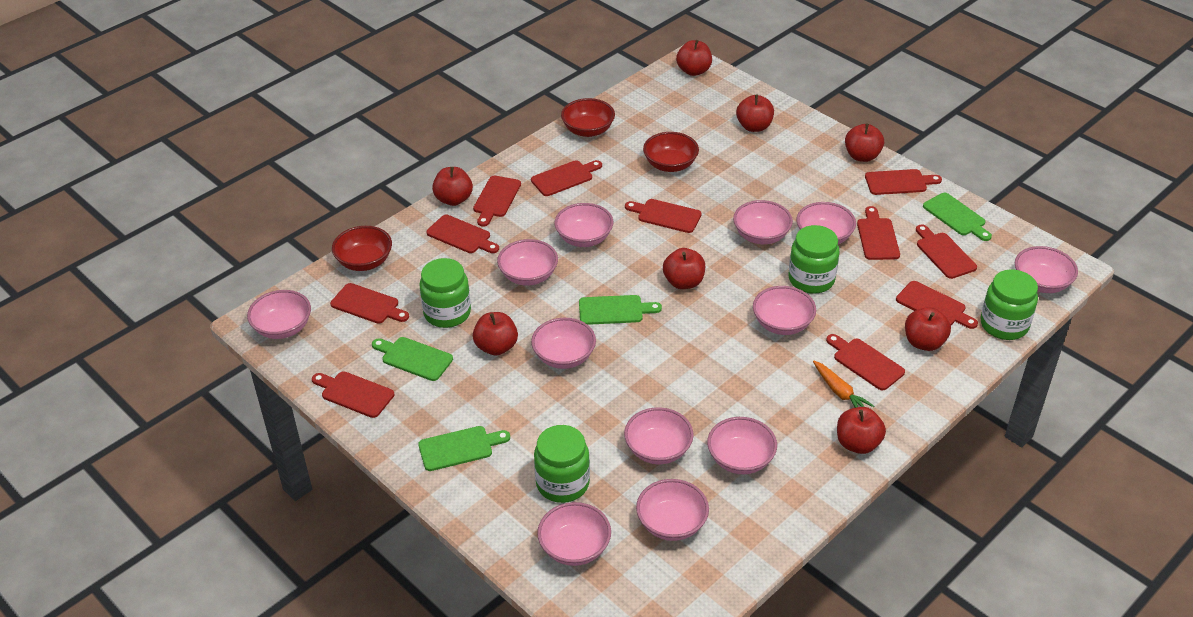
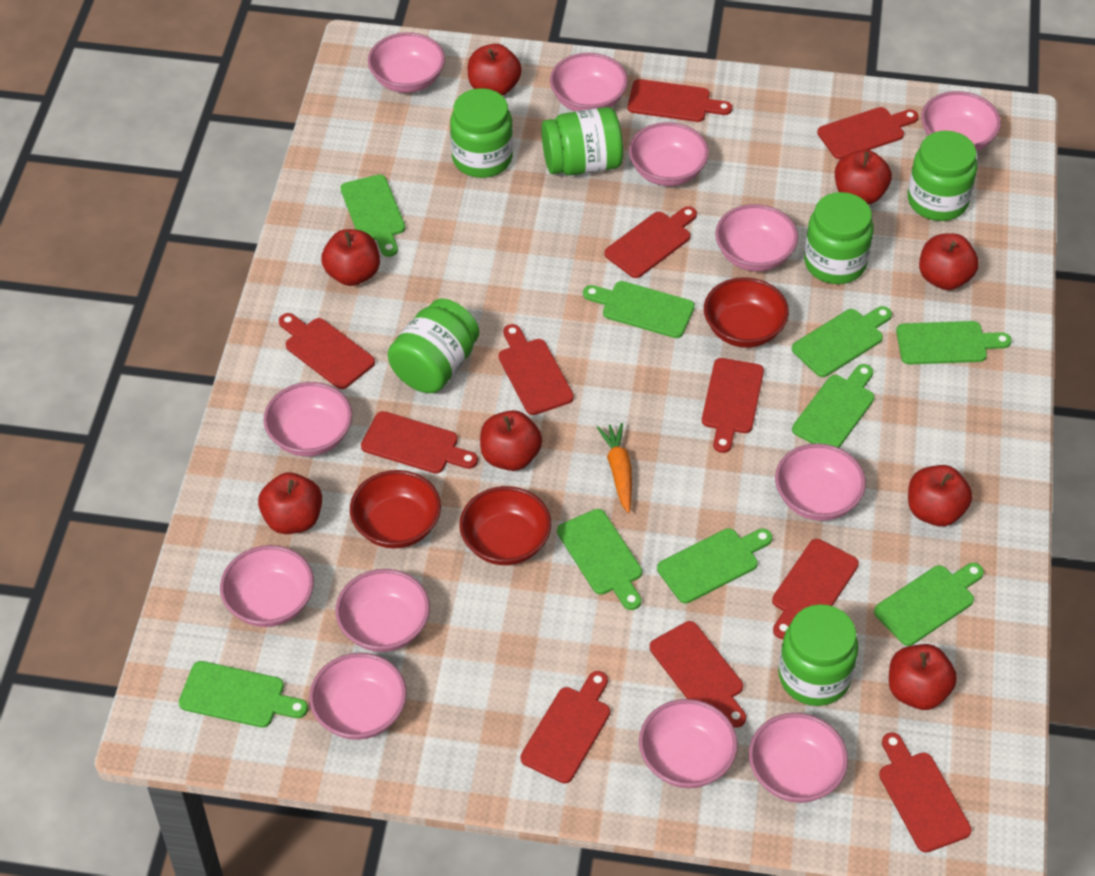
green cutting board: 4 -> 9
green jar: 4 -> 6

